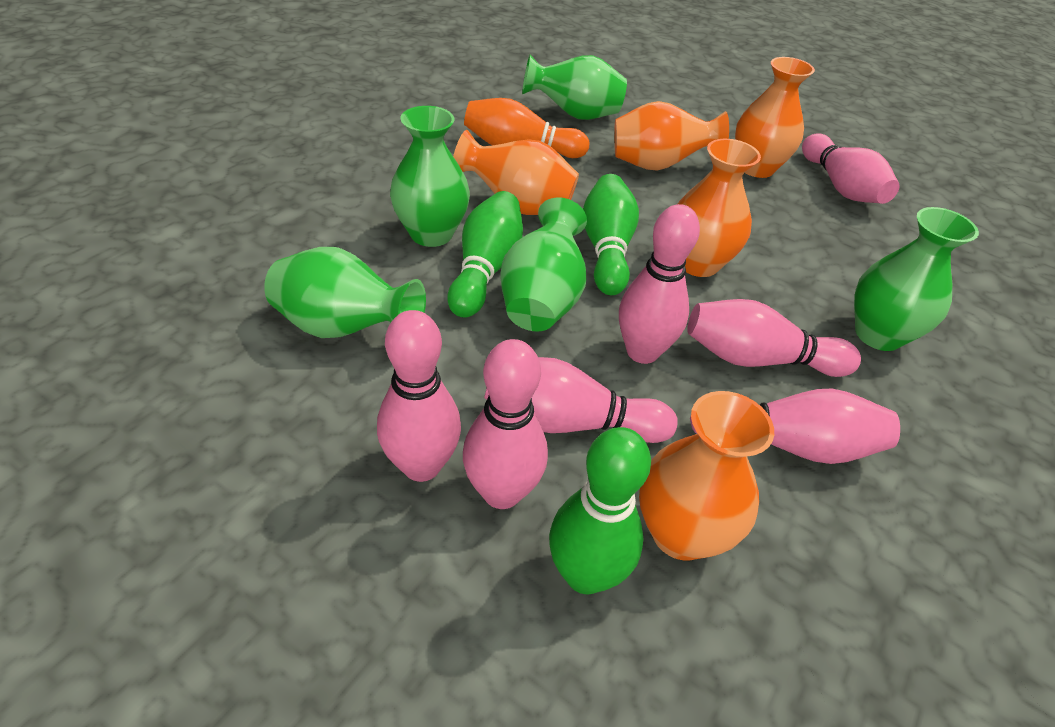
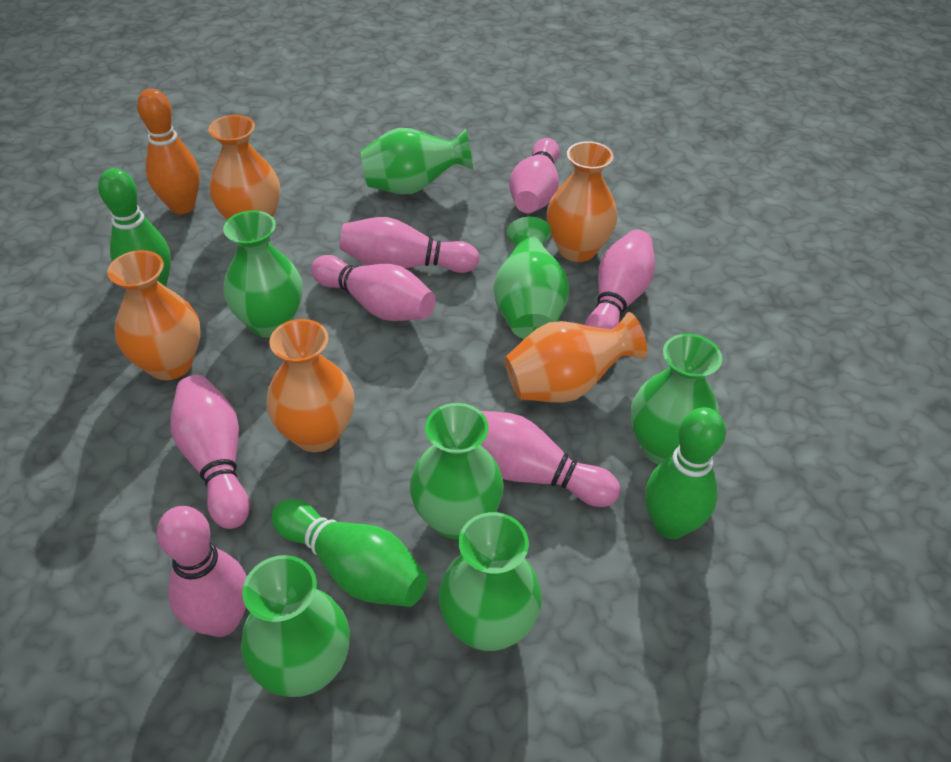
green vase: 5 -> 7

